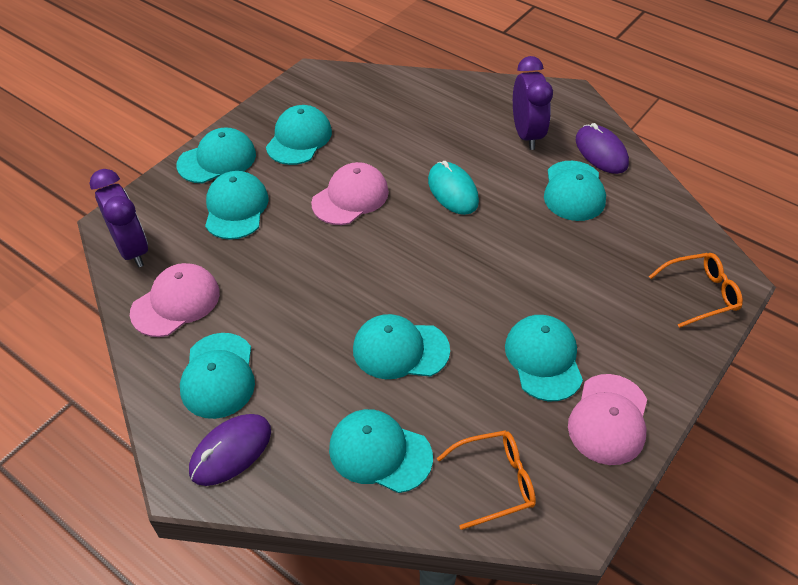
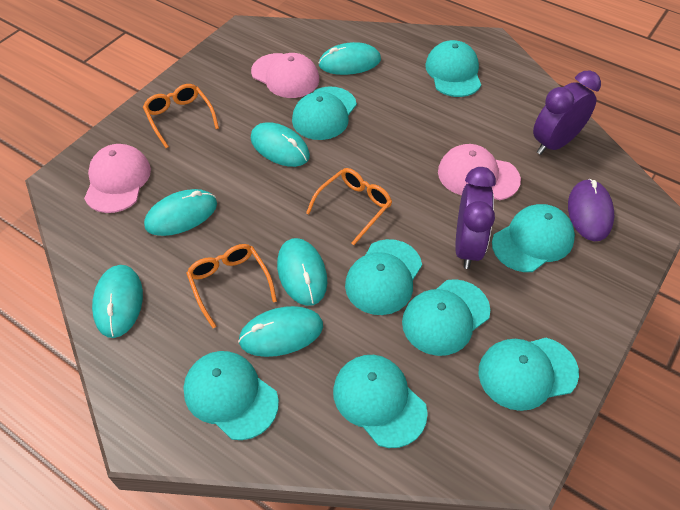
orange glasses: 2 -> 3
purple mouse: 2 -> 1
turquoise mouse: 1 -> 6

